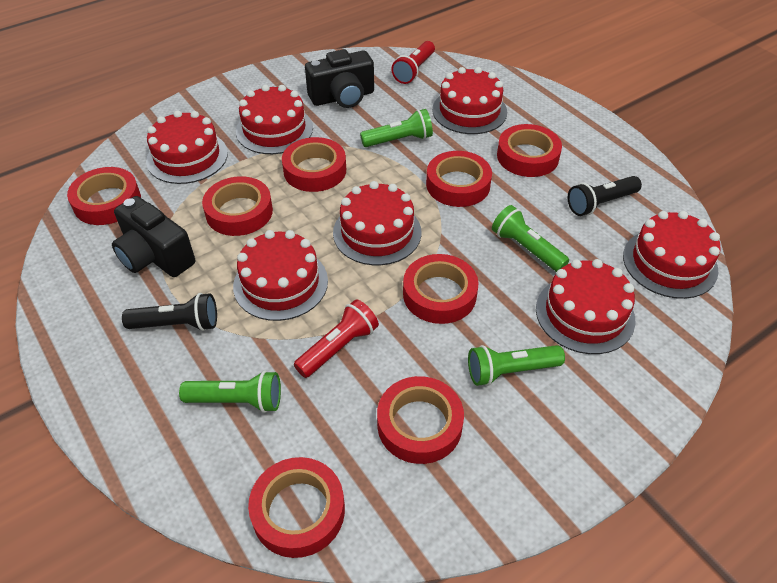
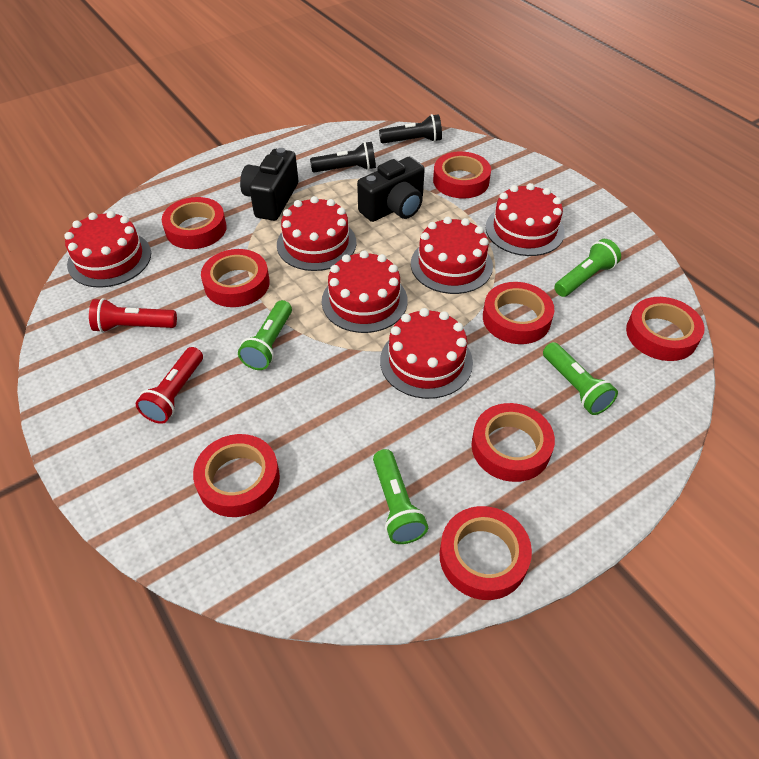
red cake: 7 -> 6

